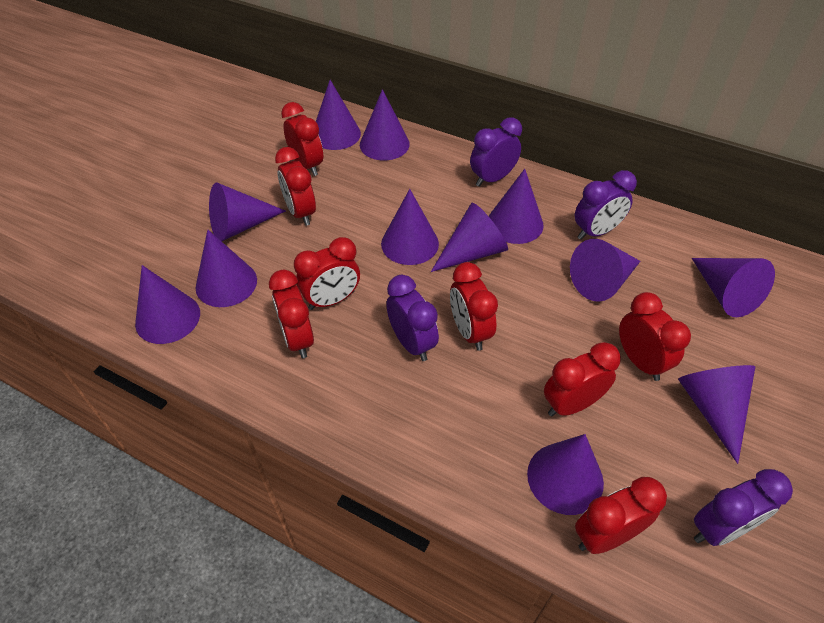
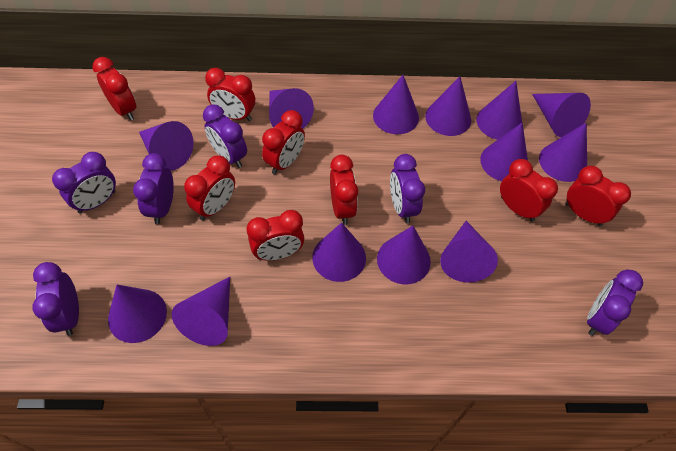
purple clock: 4 -> 6
purple cone: 12 -> 13

